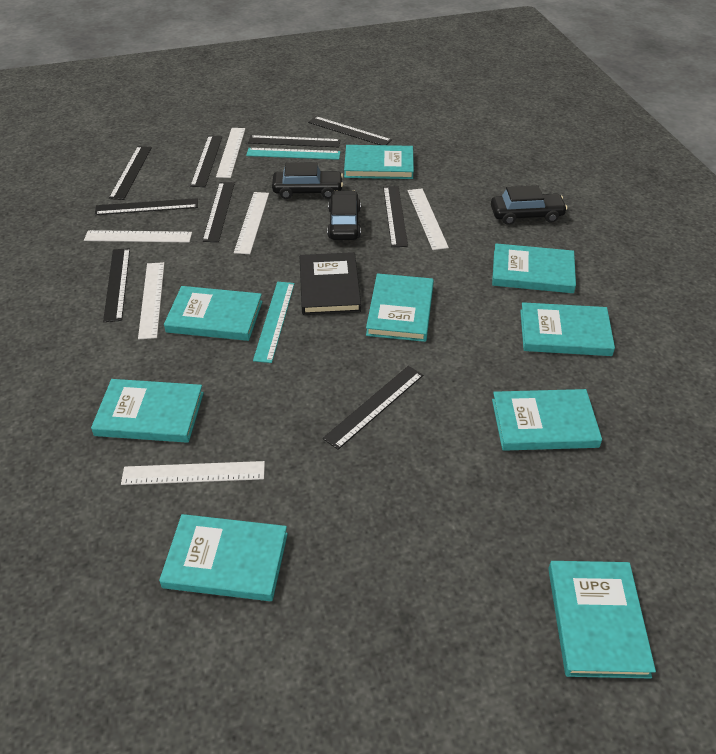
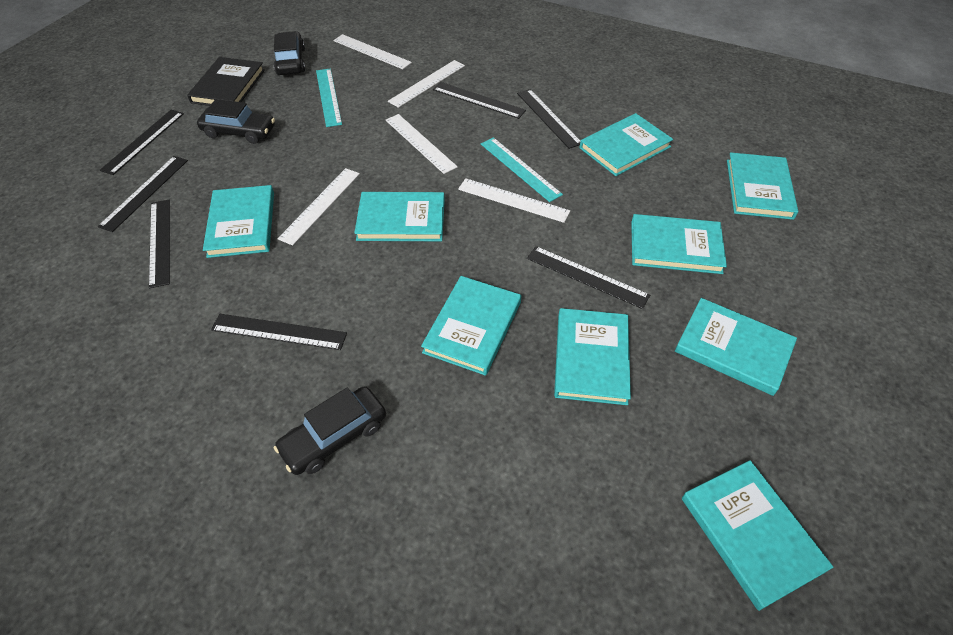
black ruler: 9 -> 7
white ruler: 6 -> 5

